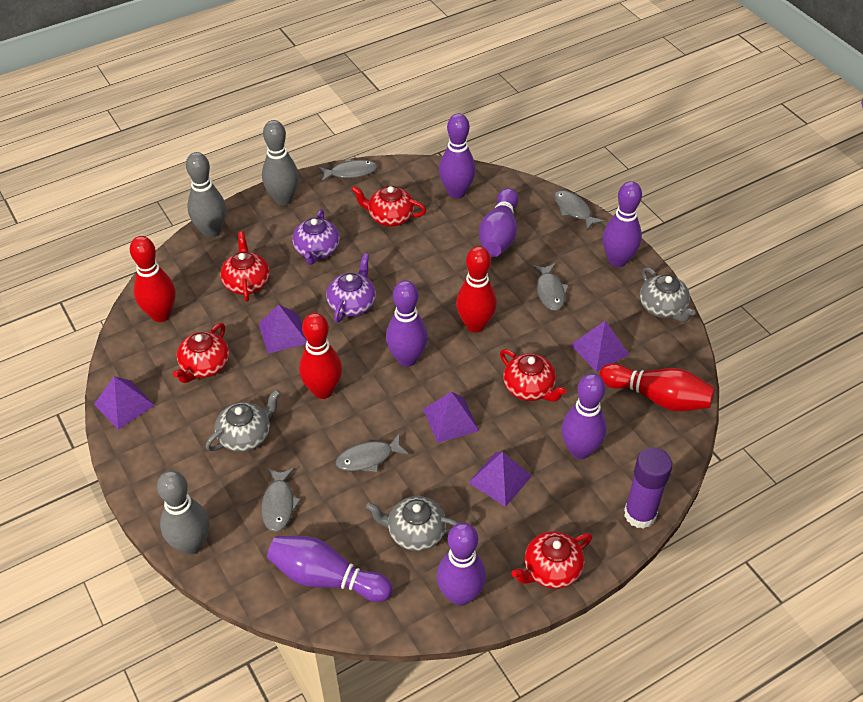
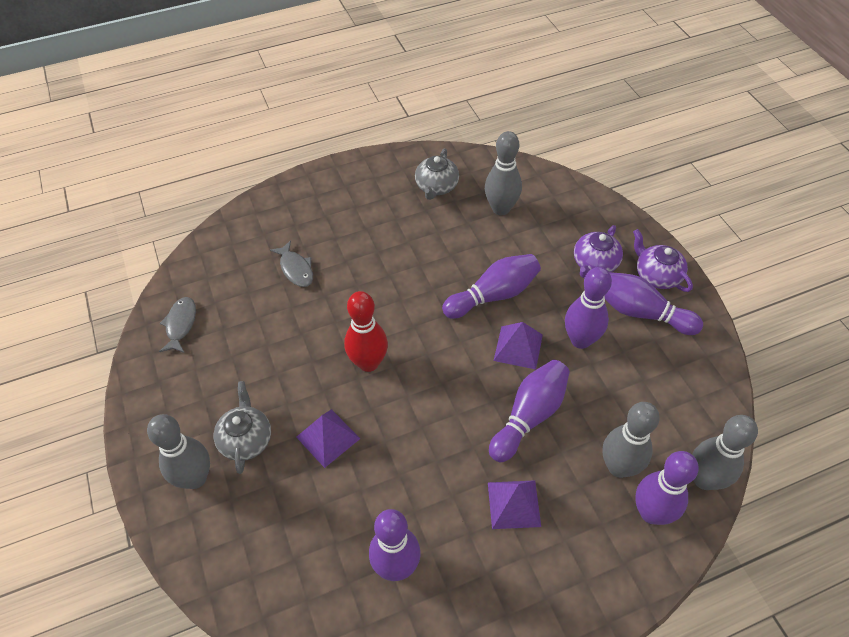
grey bowling pin: 3 -> 4
grey fish: 5 -> 2
grey teapot: 3 -> 2
purple bowling pin: 7 -> 6
purple glue stick: 1 -> 0
purple pyramid: 5 -> 3
red bowling pin: 4 -> 1
red teapot: 5 -> 0

